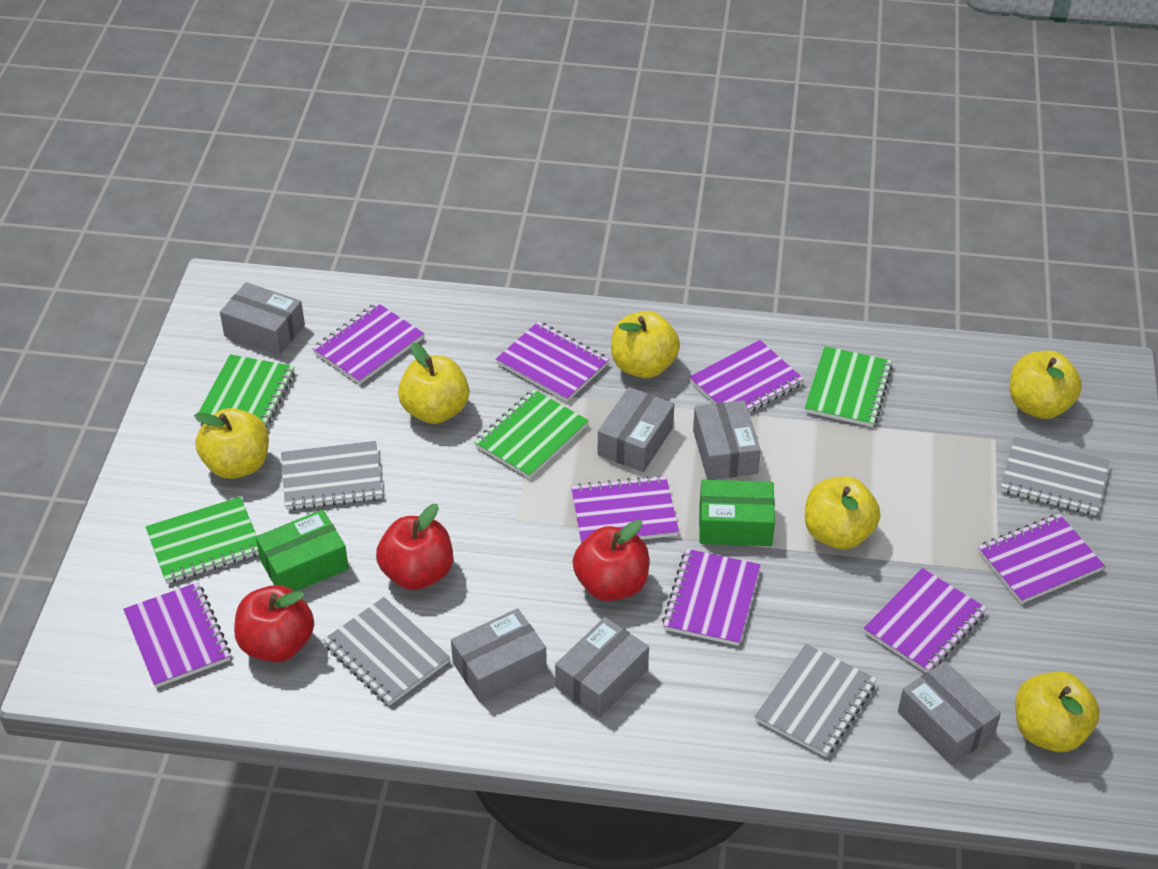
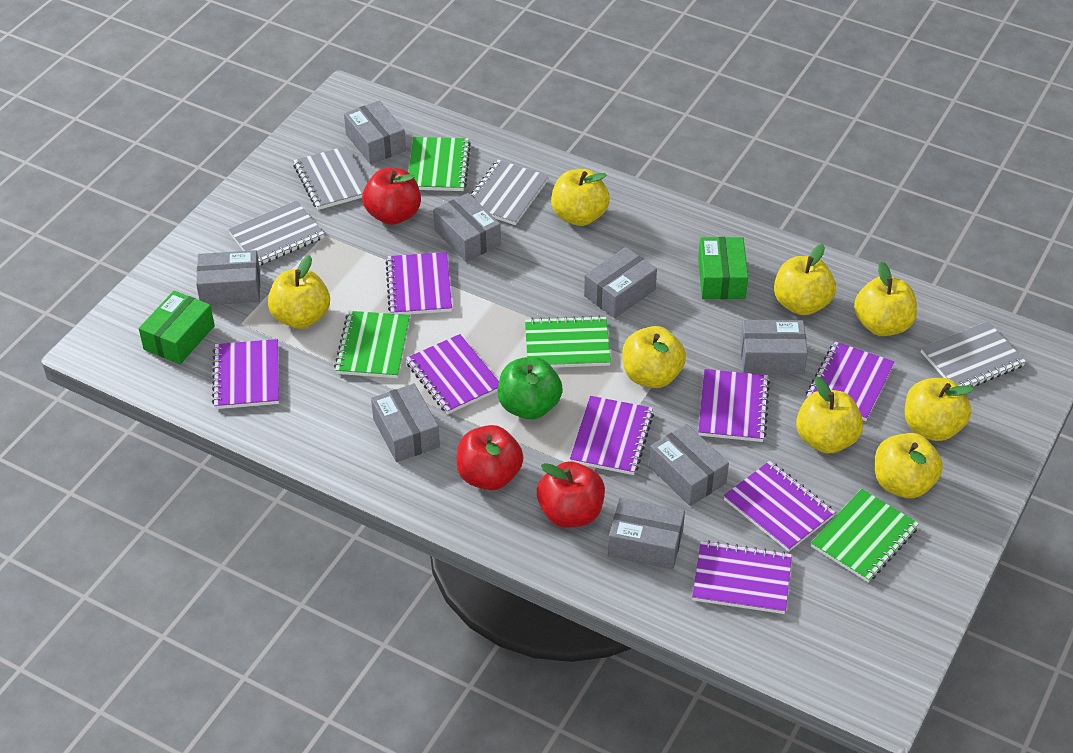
green apple: 0 -> 1
grey box: 6 -> 8
yellow apple: 6 -> 8

